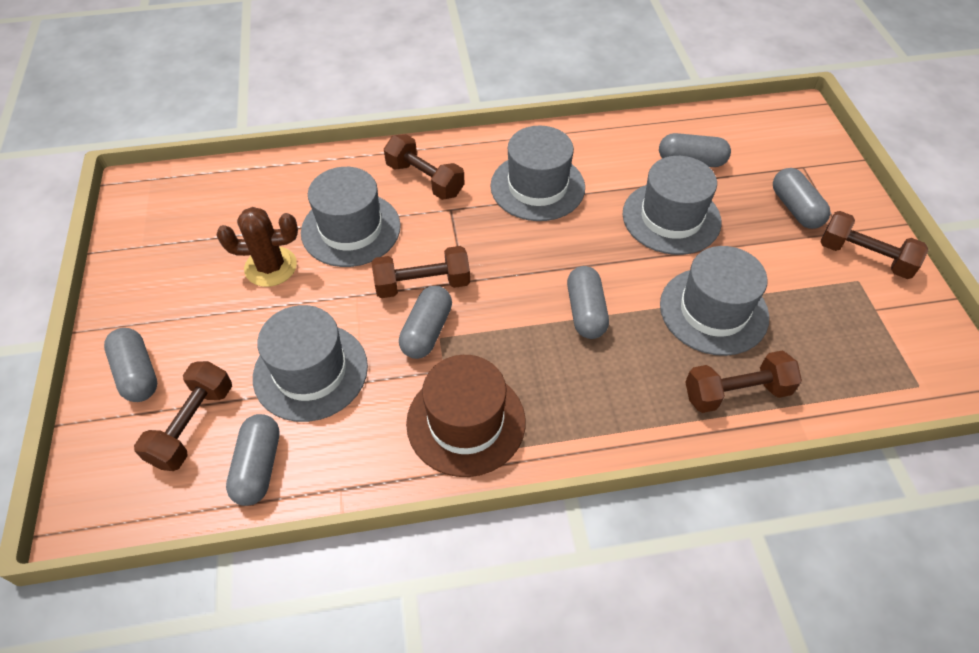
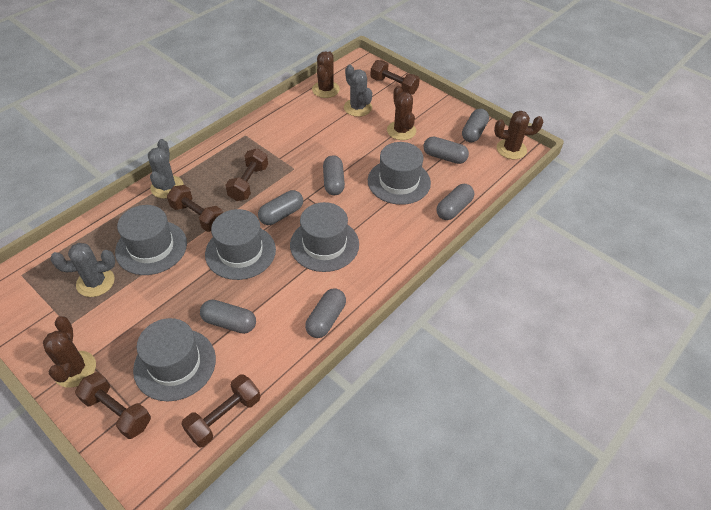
brown cactus: 1 -> 4
brown hat: 1 -> 0
grey cactus: 0 -> 3
grey capsule: 6 -> 7

